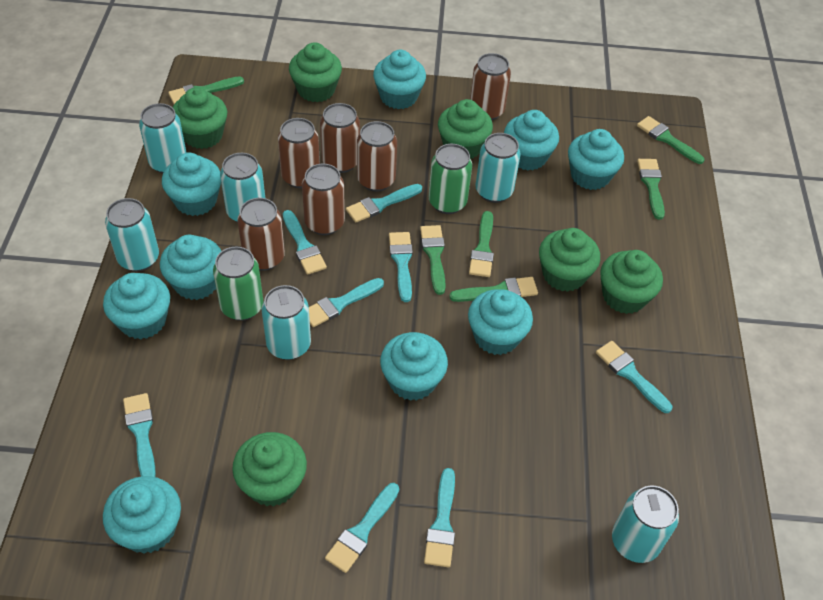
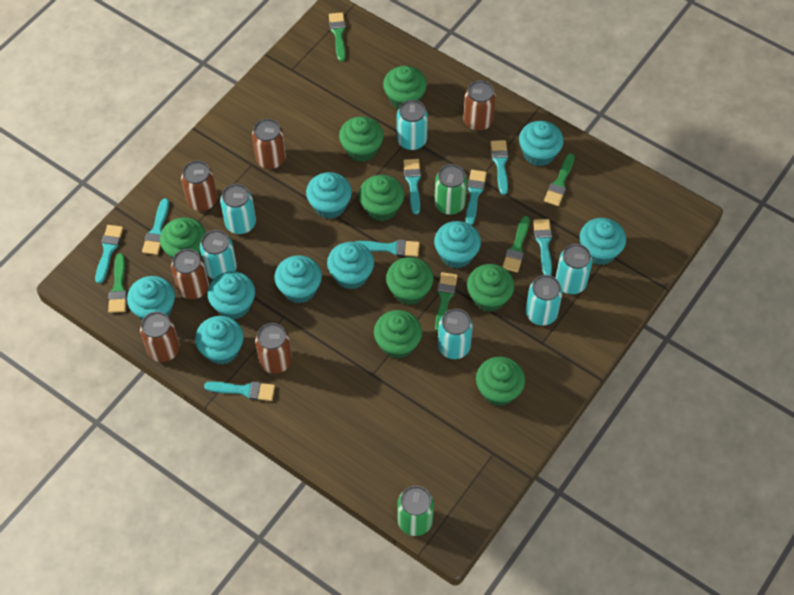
green brush: 6 -> 5
green cupcake: 6 -> 8

